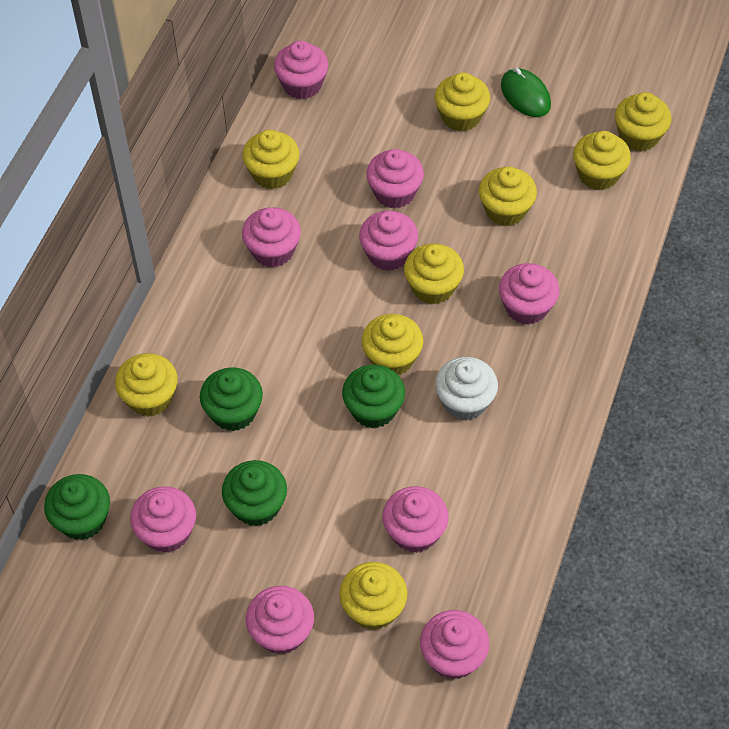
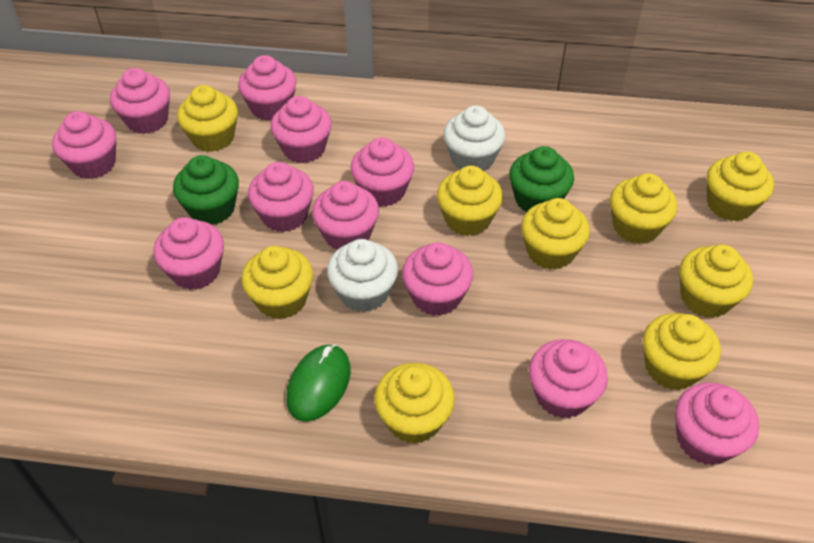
green cupcake: 4 -> 2
pink cupcake: 9 -> 11
white cupcake: 1 -> 2

